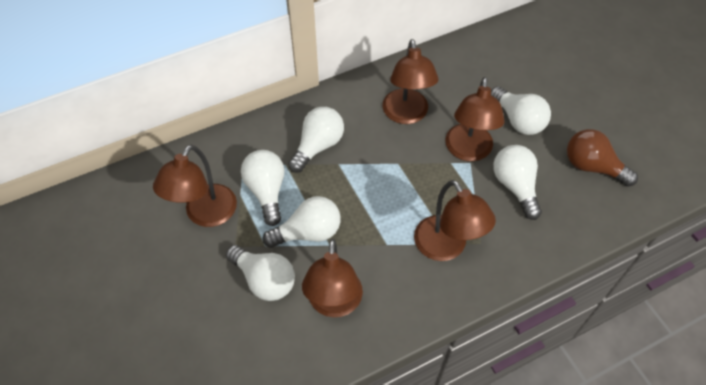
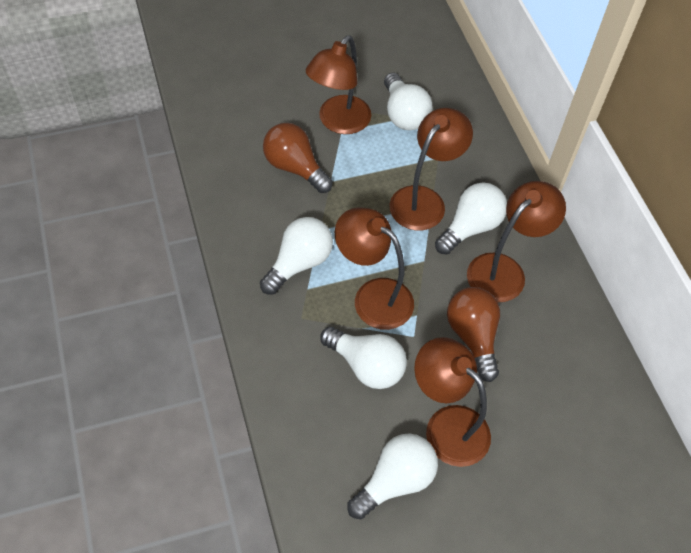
brown light bulb: 1 -> 2
white light bulb: 6 -> 5

